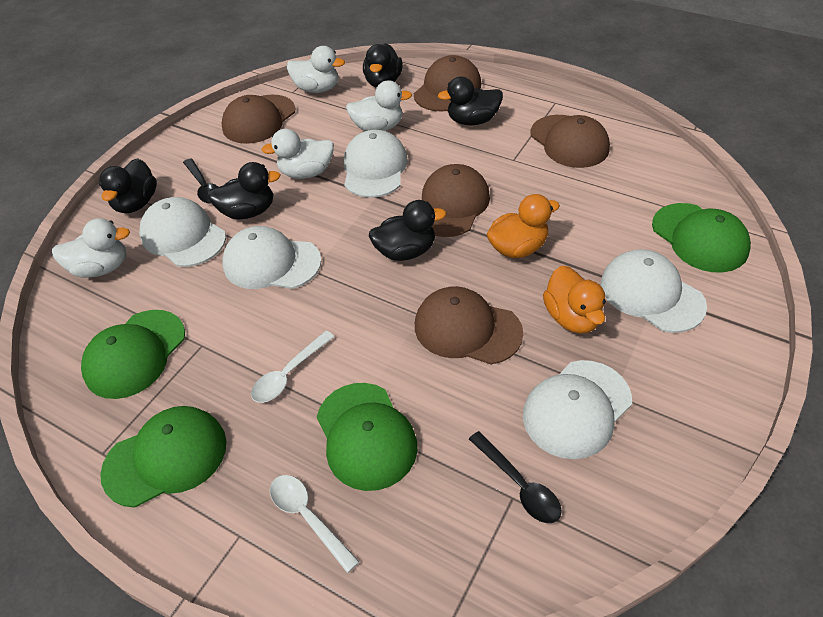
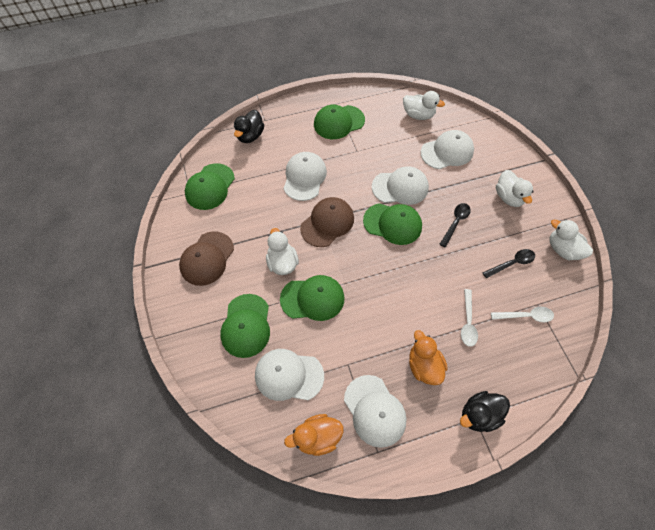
black duck: 5 -> 2
brown cap: 5 -> 2
green cap: 4 -> 5

